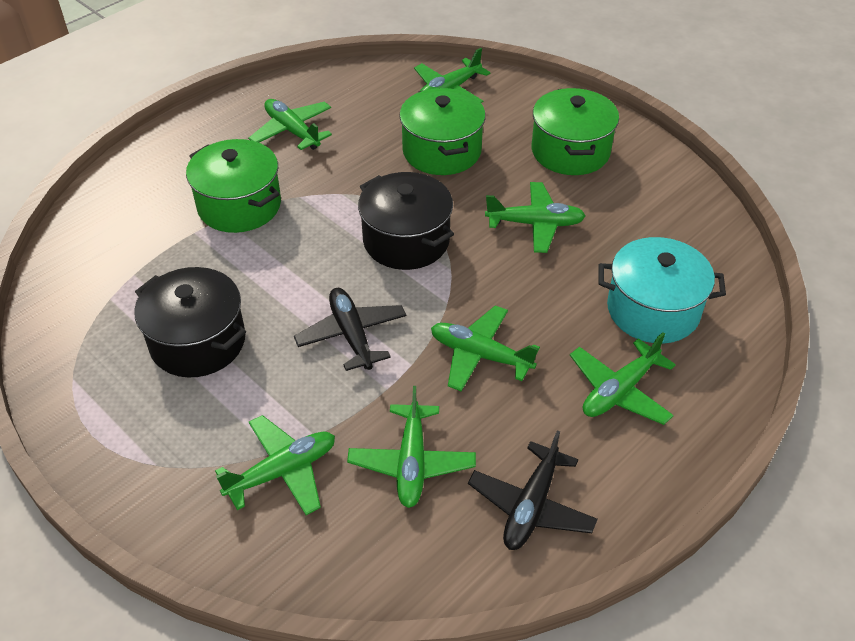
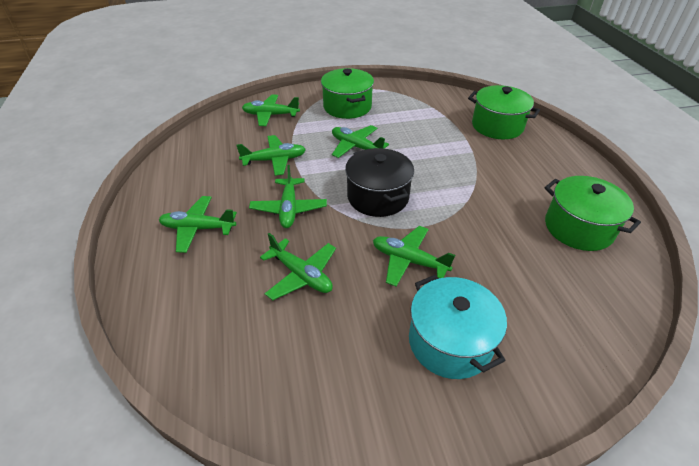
black plane: 2 -> 0
black pot: 2 -> 1

